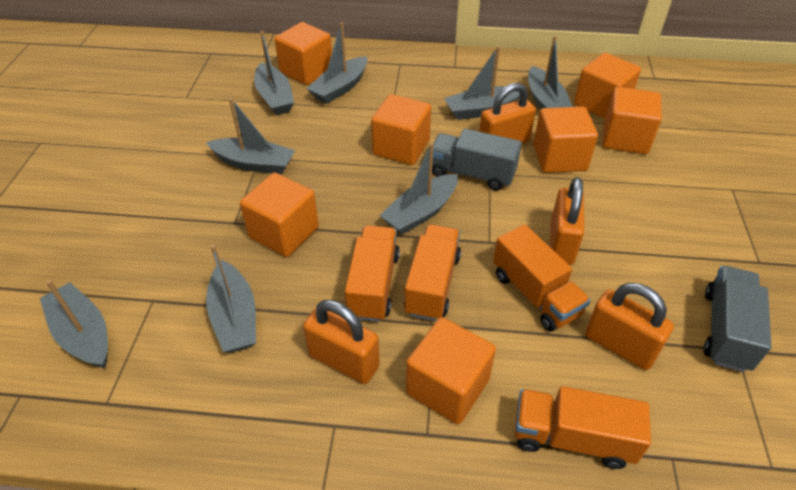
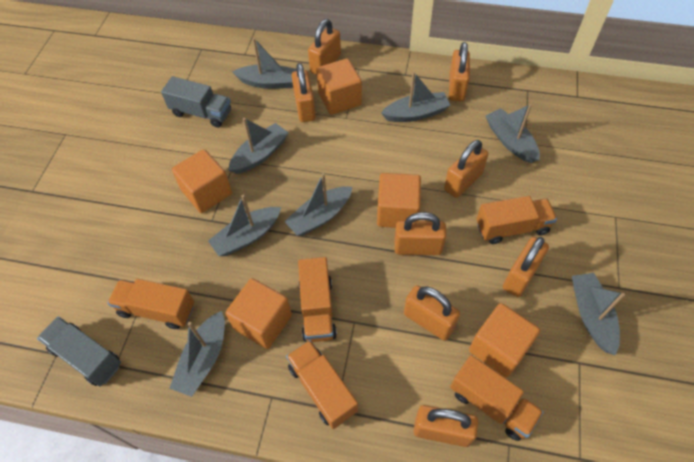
orange cube: 7 -> 5
orange padlock: 4 -> 8
orange truck: 4 -> 5

